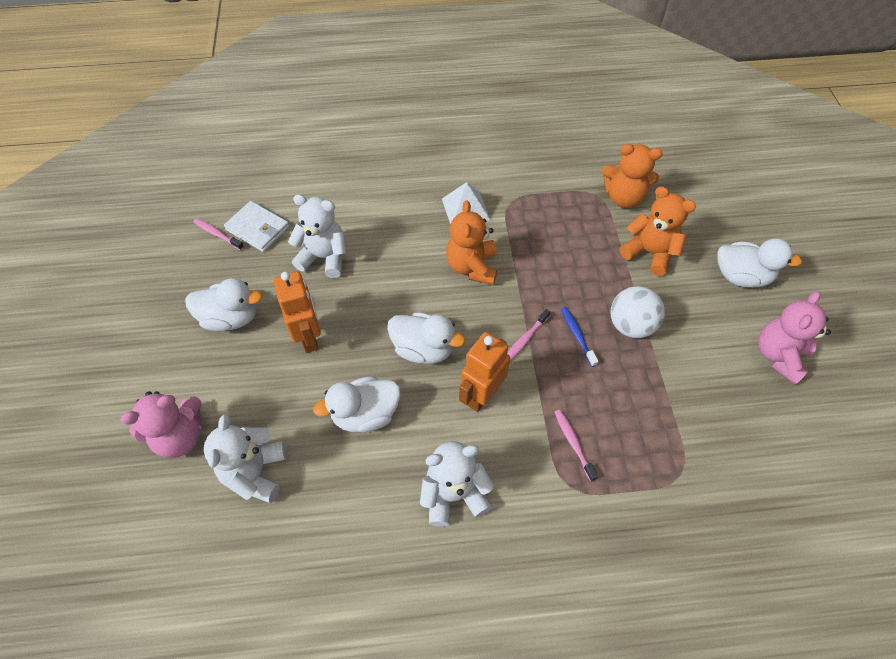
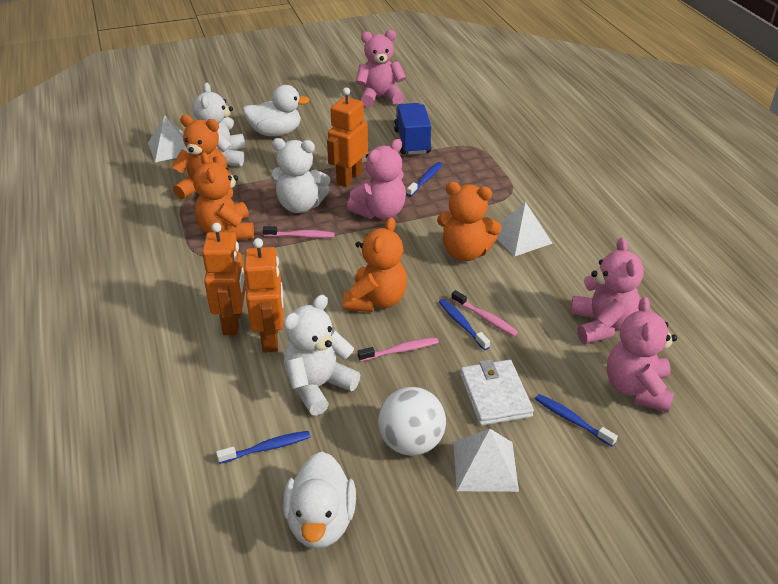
blue toothbrush: 1 -> 4
blue truck: 0 -> 1
orange robot: 2 -> 3
orange teddy bear: 3 -> 4
pink teddy bear: 2 -> 4
white duck: 4 -> 2
white pyramid: 1 -> 3

